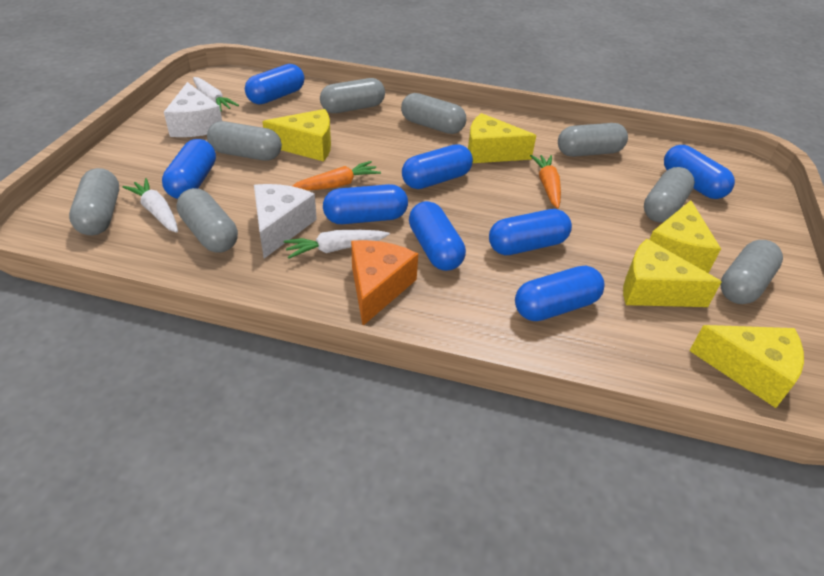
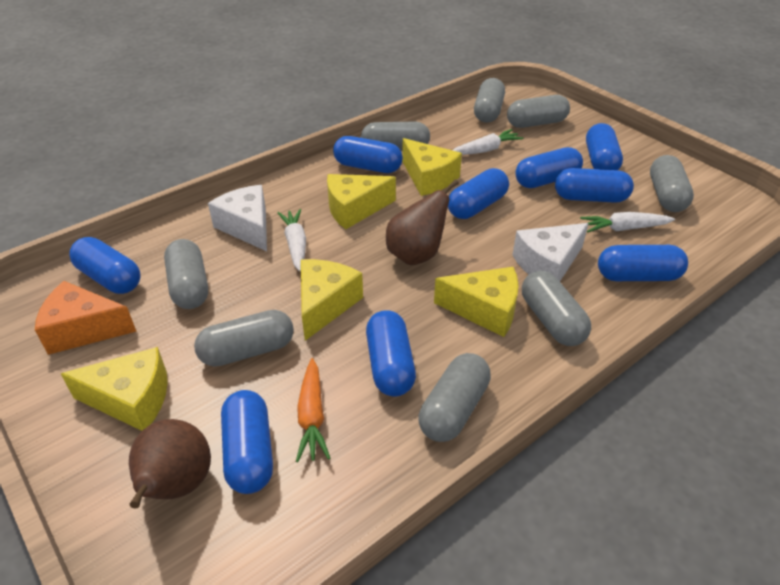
blue capsule: 8 -> 9
brown pear: 0 -> 2
orange carrot: 2 -> 1

